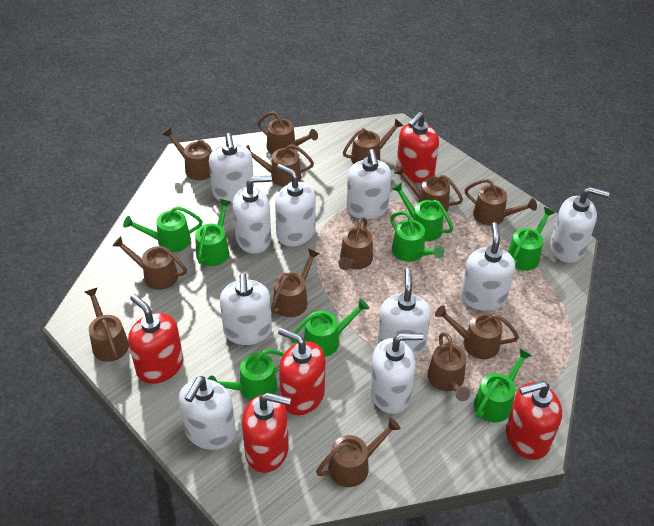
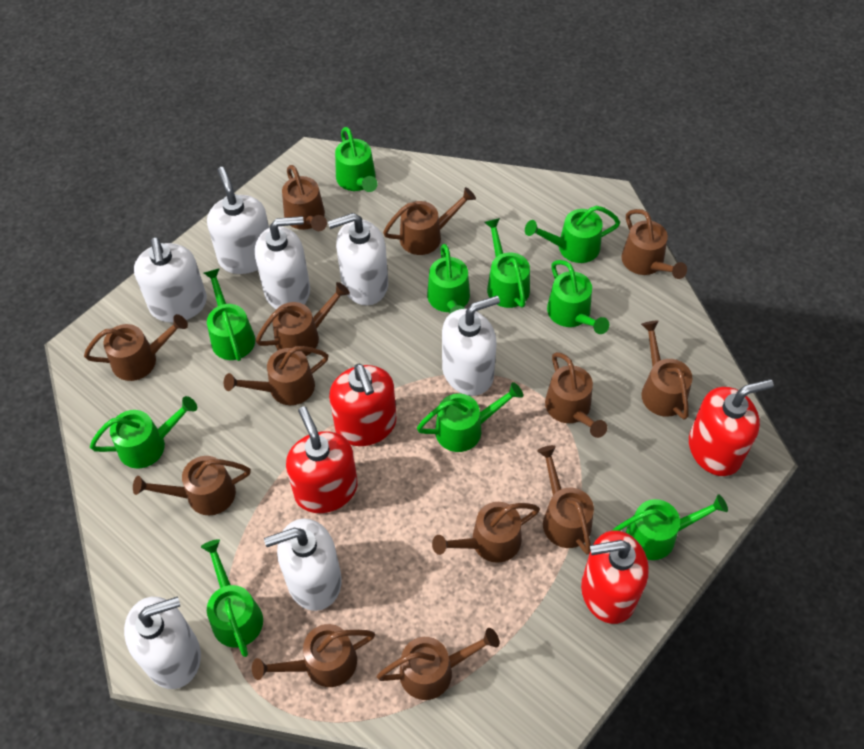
green watering can: 8 -> 10
red soap dispenser: 5 -> 4
white soap dispenser: 10 -> 7

